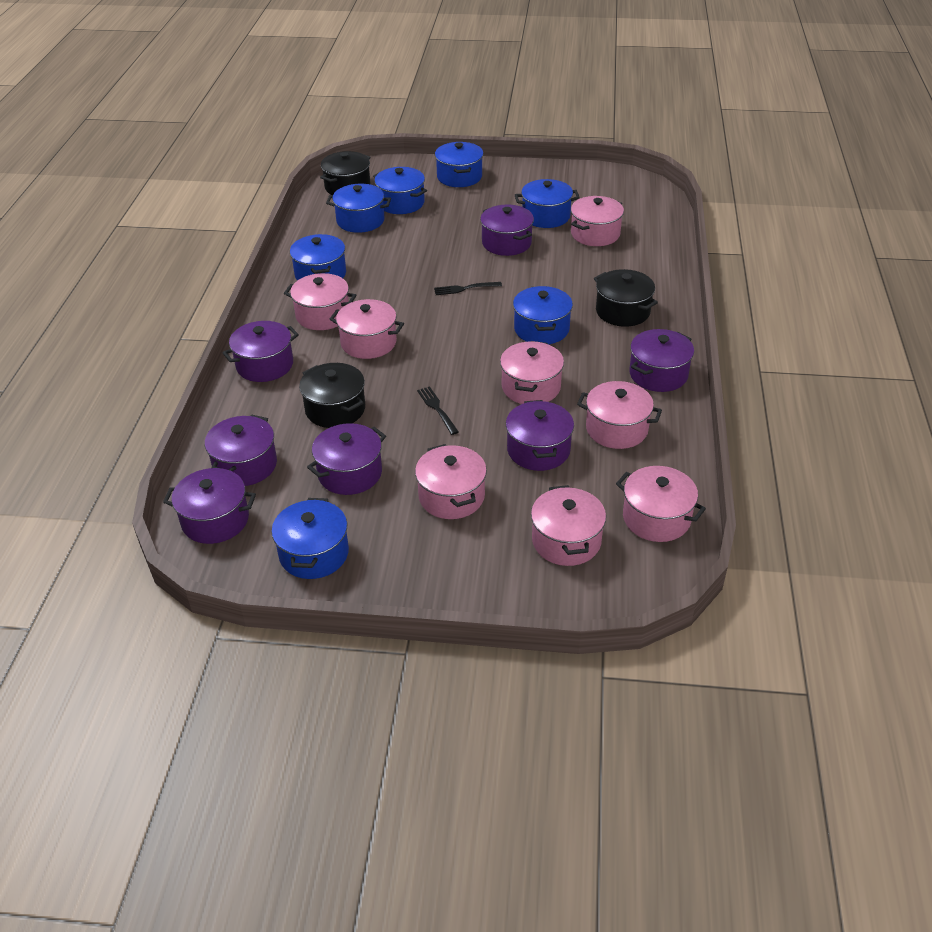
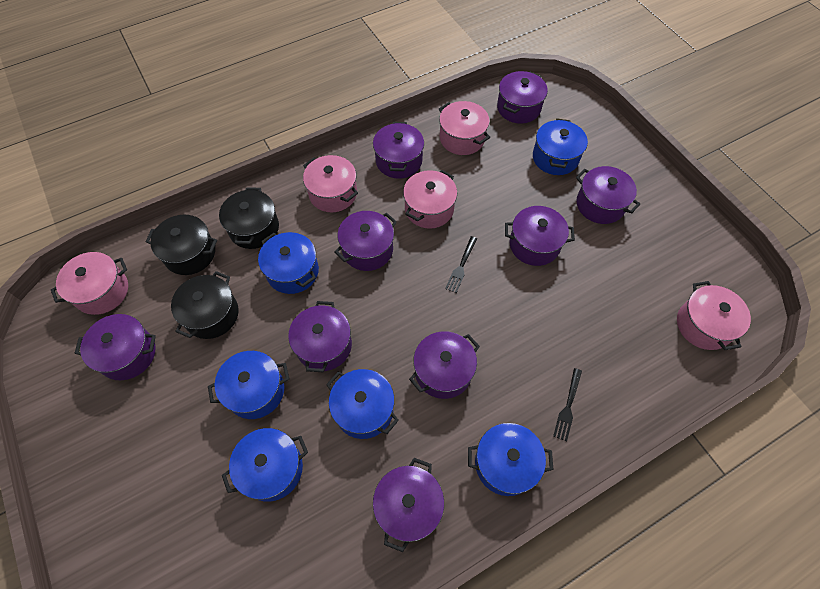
blue pot: 7 -> 6
pink pot: 8 -> 5
purple pot: 7 -> 9

